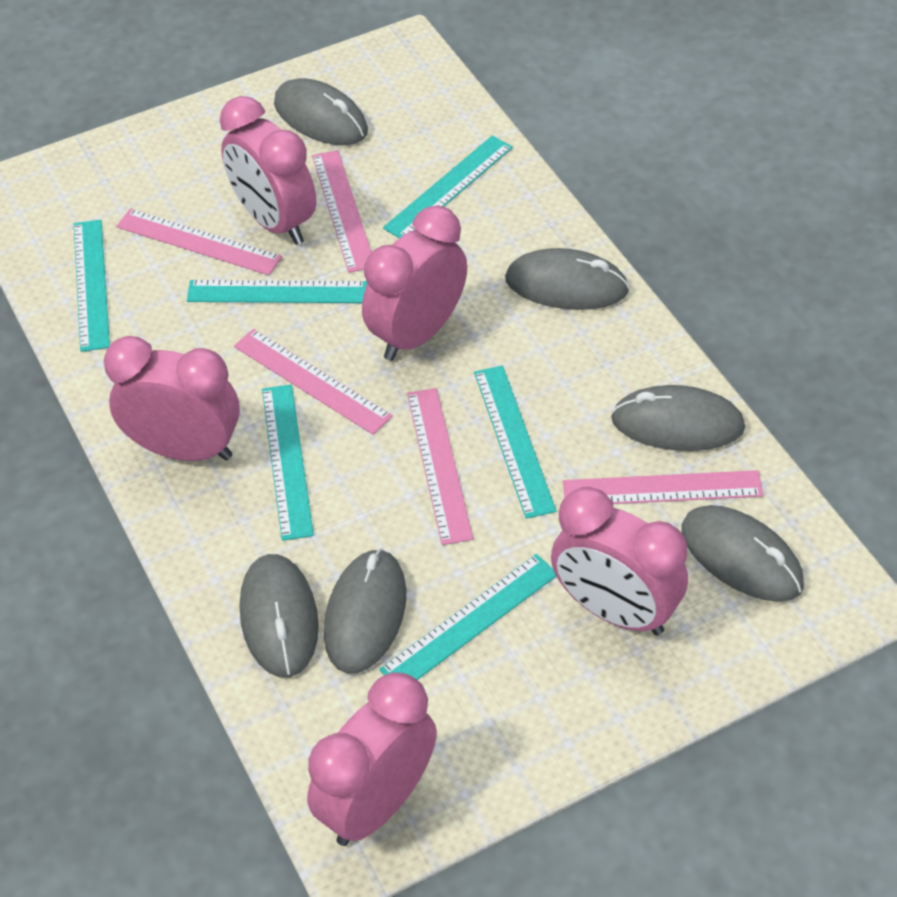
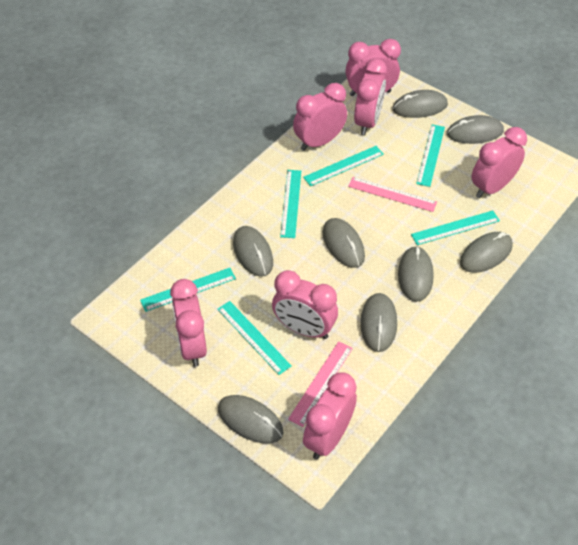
grey mouse: 6 -> 8
pink clock: 5 -> 7
pink ruler: 5 -> 2

